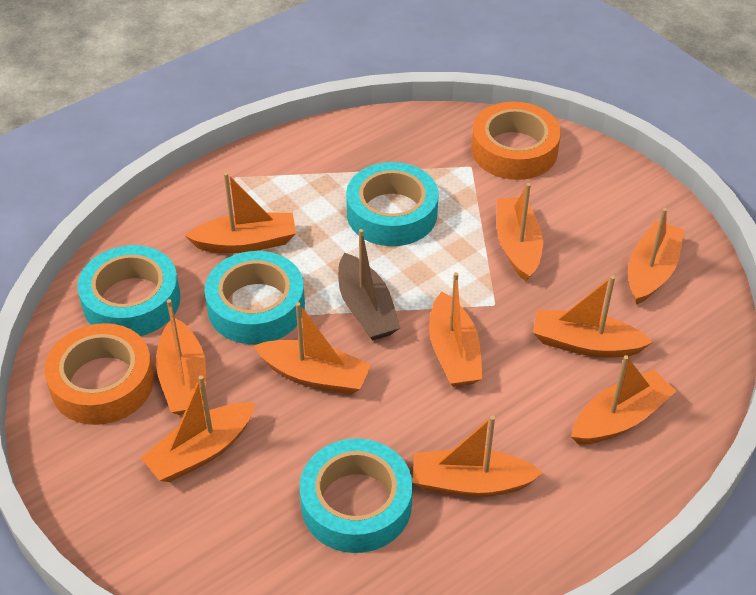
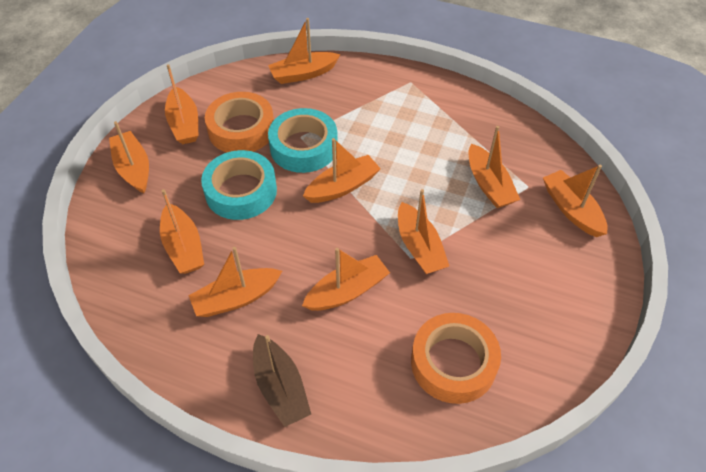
turquoise tape: 4 -> 2

